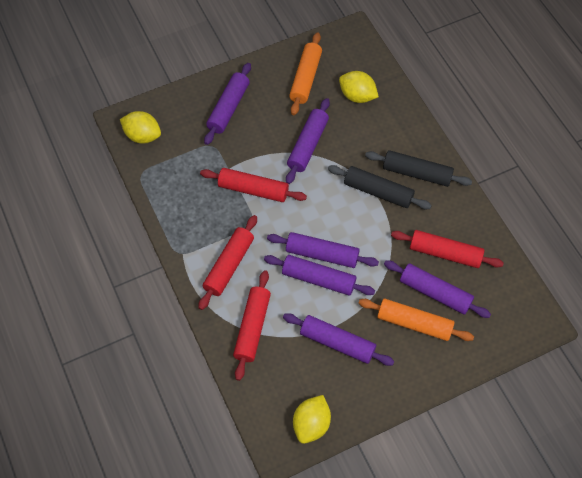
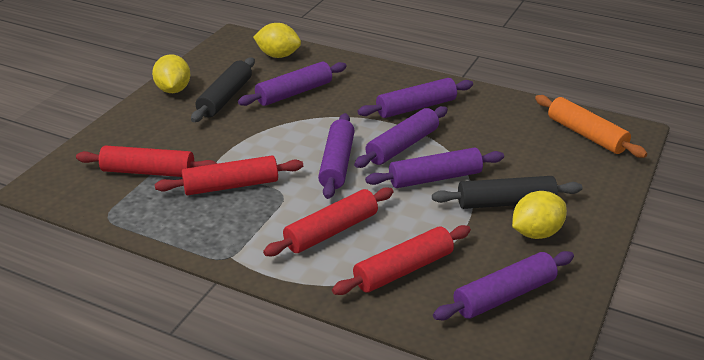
orange rolling pin: 2 -> 1

